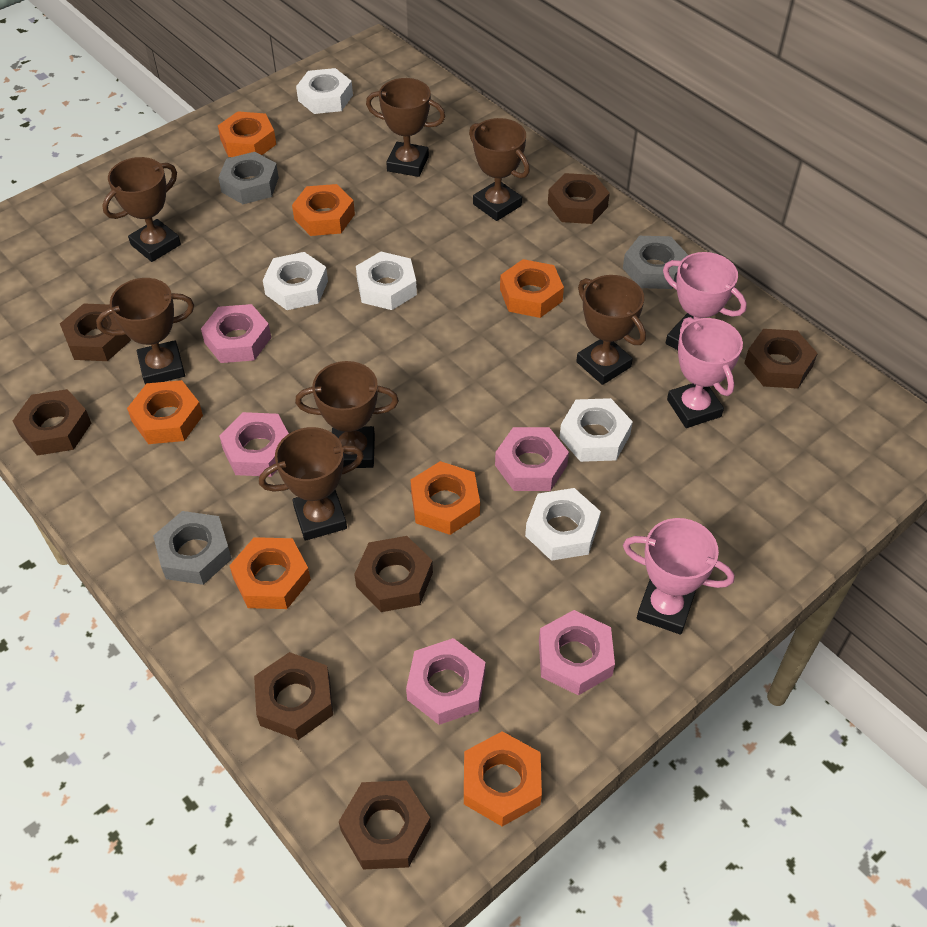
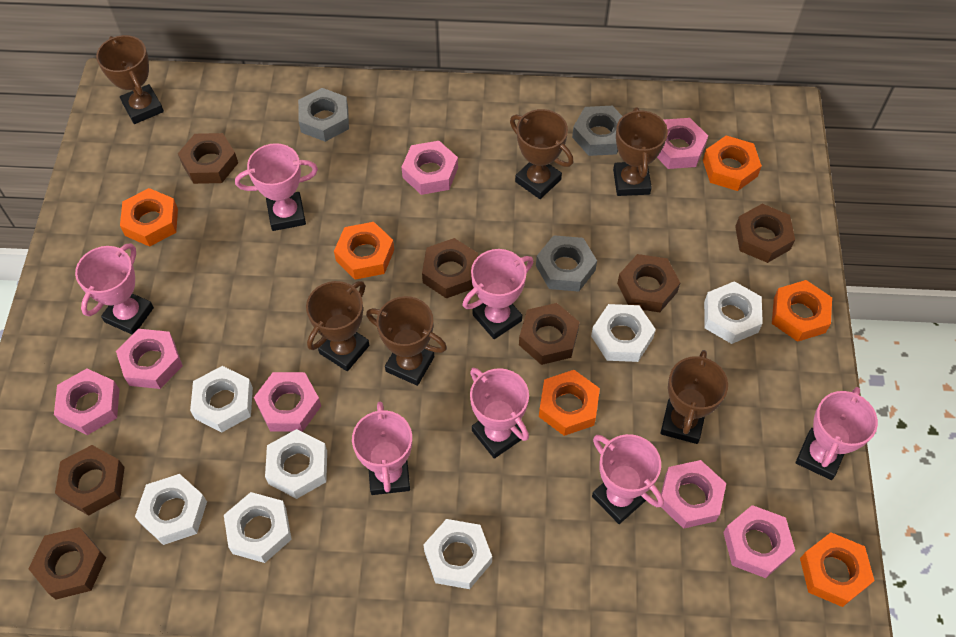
brown trophy: 7 -> 6
orange nut: 7 -> 6
pink nut: 5 -> 7
pink trophy: 3 -> 7
white nut: 5 -> 7

